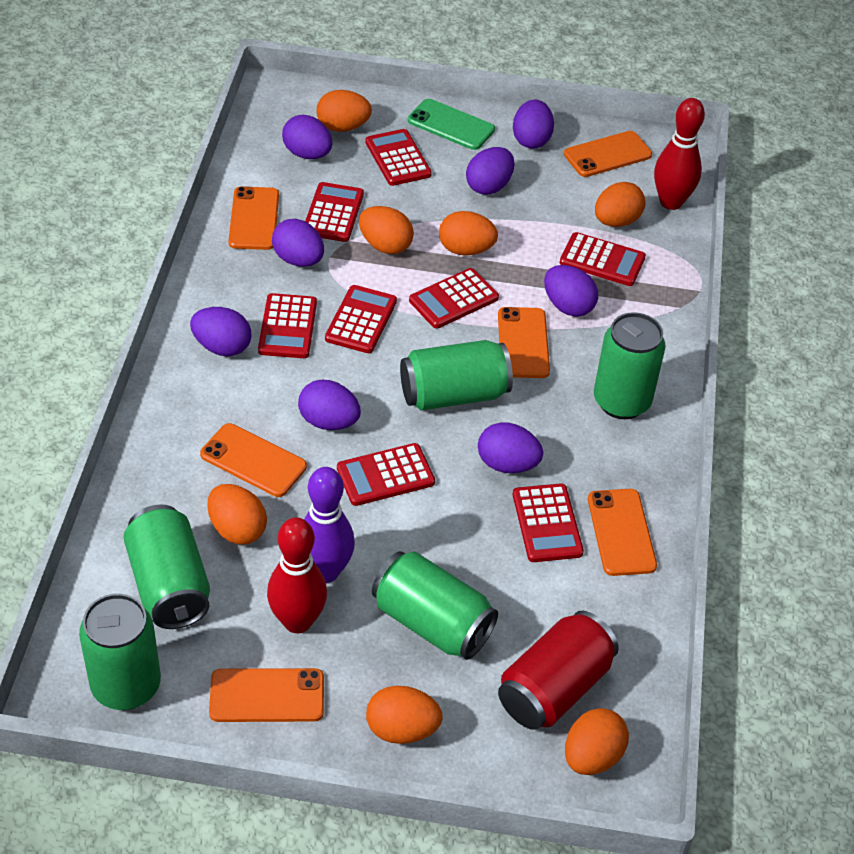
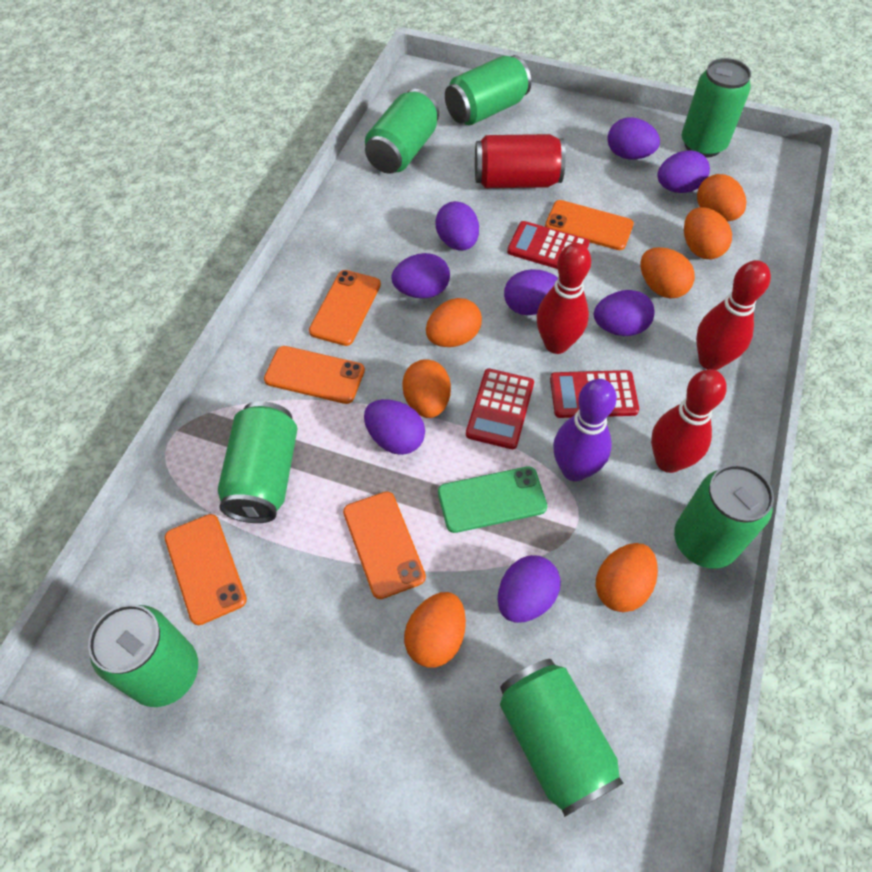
green can: 5 -> 7
orange phone: 6 -> 5
red bowling pin: 2 -> 3
red calculator: 8 -> 3

